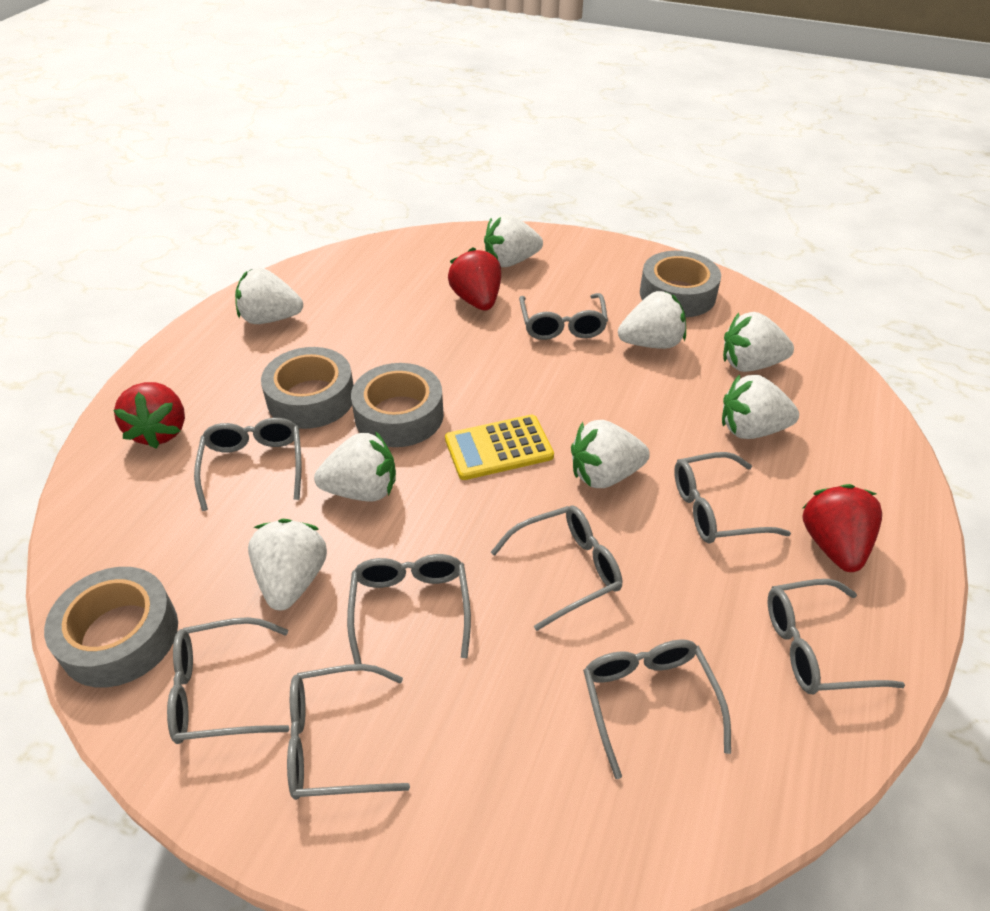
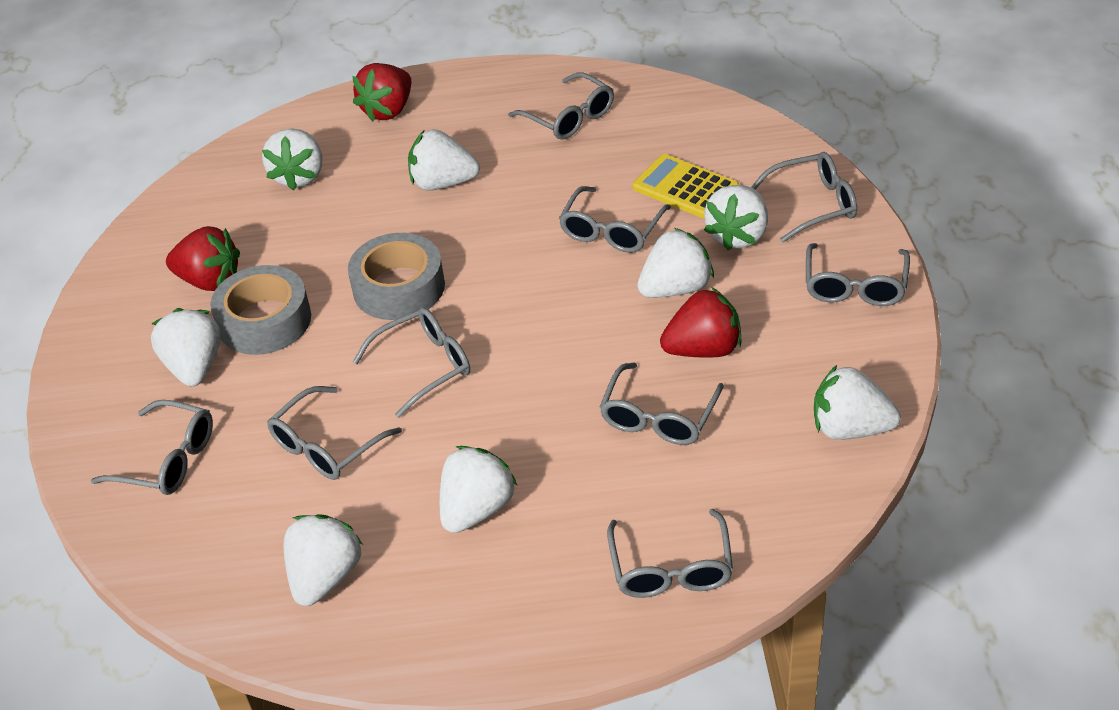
grey tape: 4 -> 2

